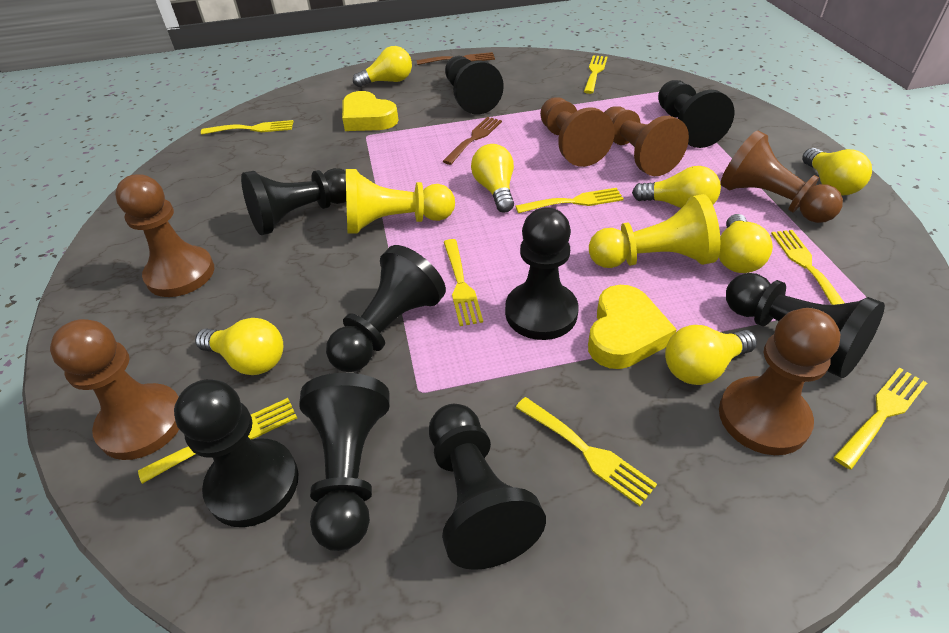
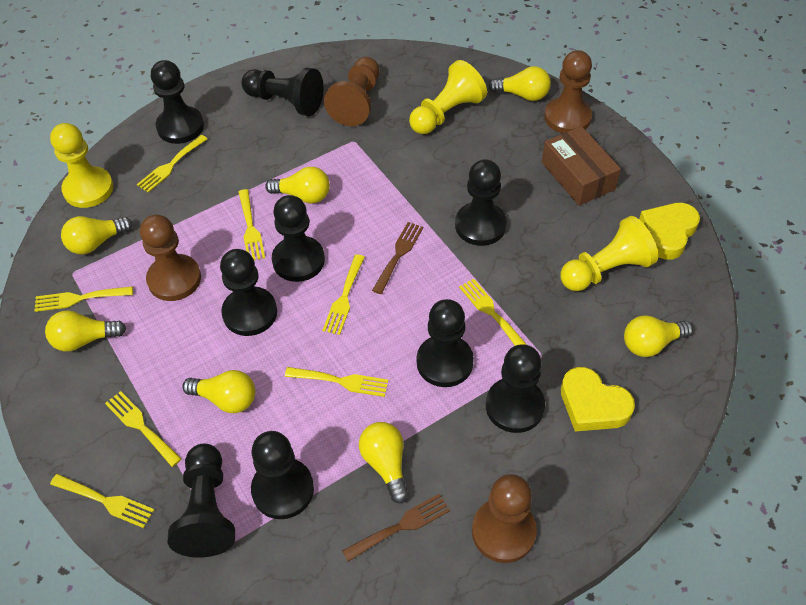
brown box: 0 -> 1
brown pawn: 6 -> 4
yellow pawn: 2 -> 3

